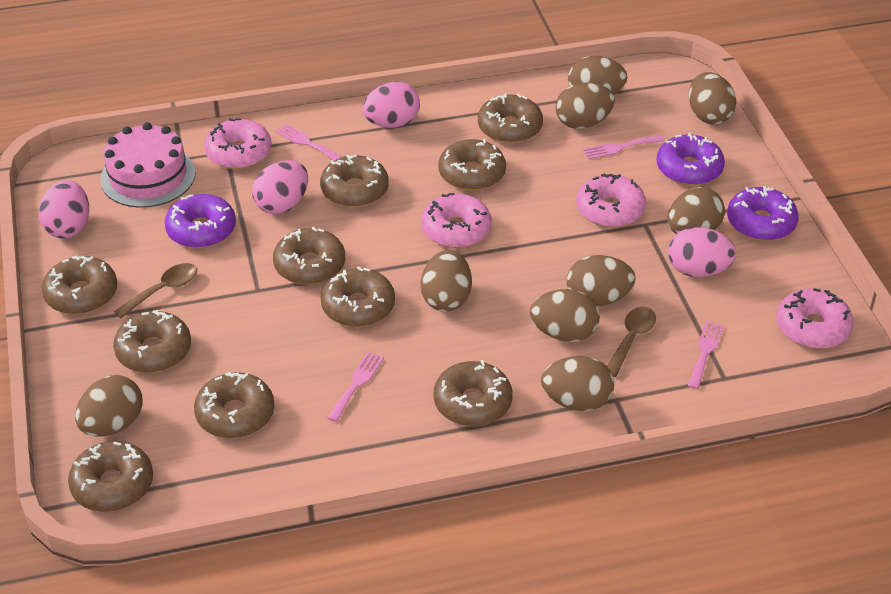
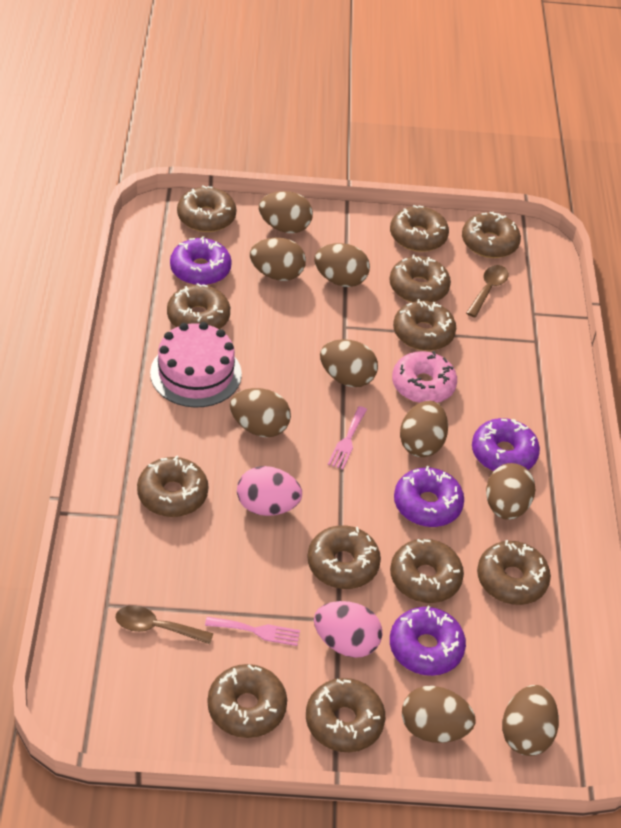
brown donut: 10 -> 12
pink donut: 4 -> 1
pink egg: 4 -> 2
pink fork: 4 -> 2
purple donut: 3 -> 4

